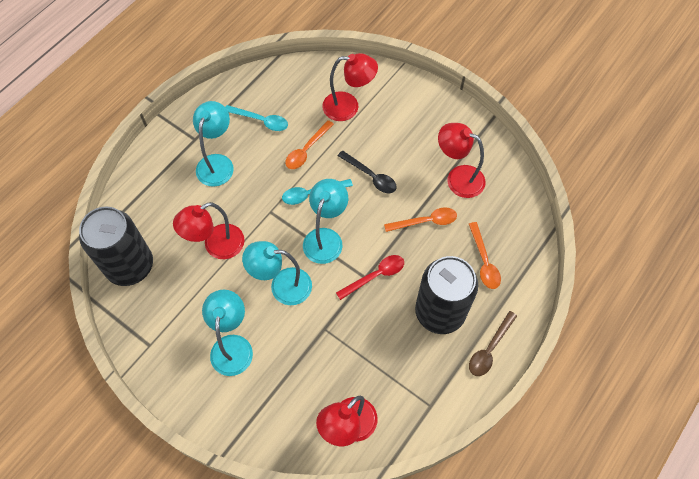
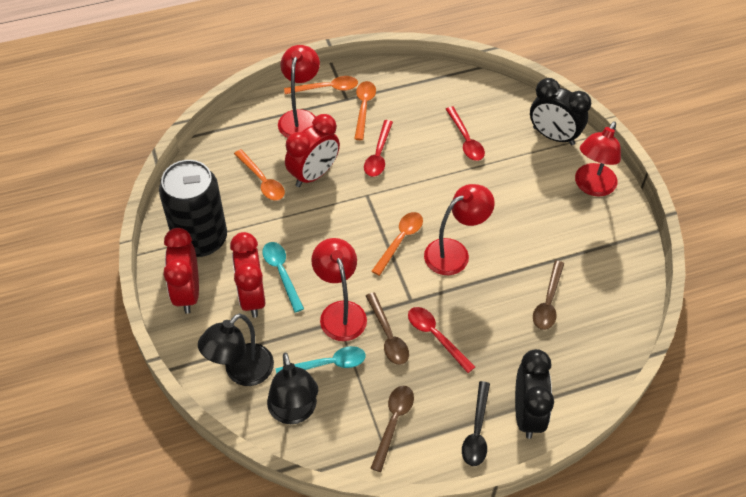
black can: 2 -> 1
black clock: 0 -> 2
black lamp: 0 -> 2
brown spoon: 1 -> 3
orange spoon: 3 -> 4
red clock: 0 -> 3
red spoon: 1 -> 3
turquoise lamp: 4 -> 0

